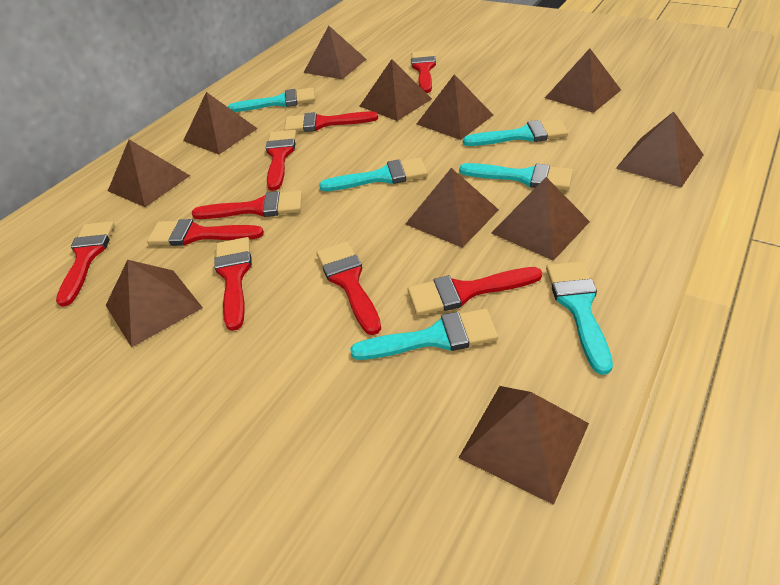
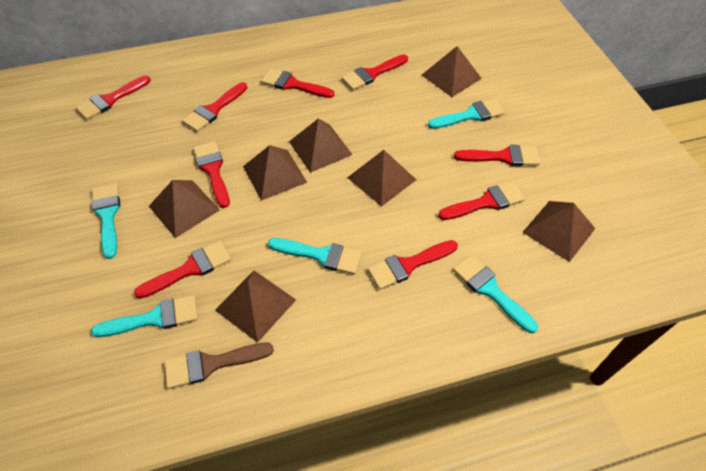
brown brush: 0 -> 1
brown pyramid: 11 -> 7
turquoise brush: 6 -> 5

